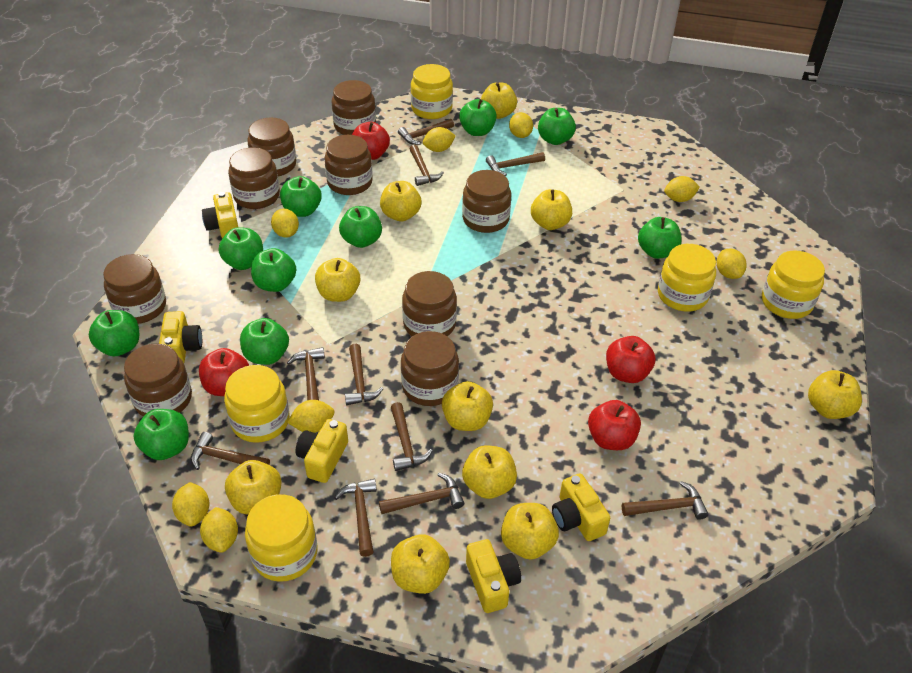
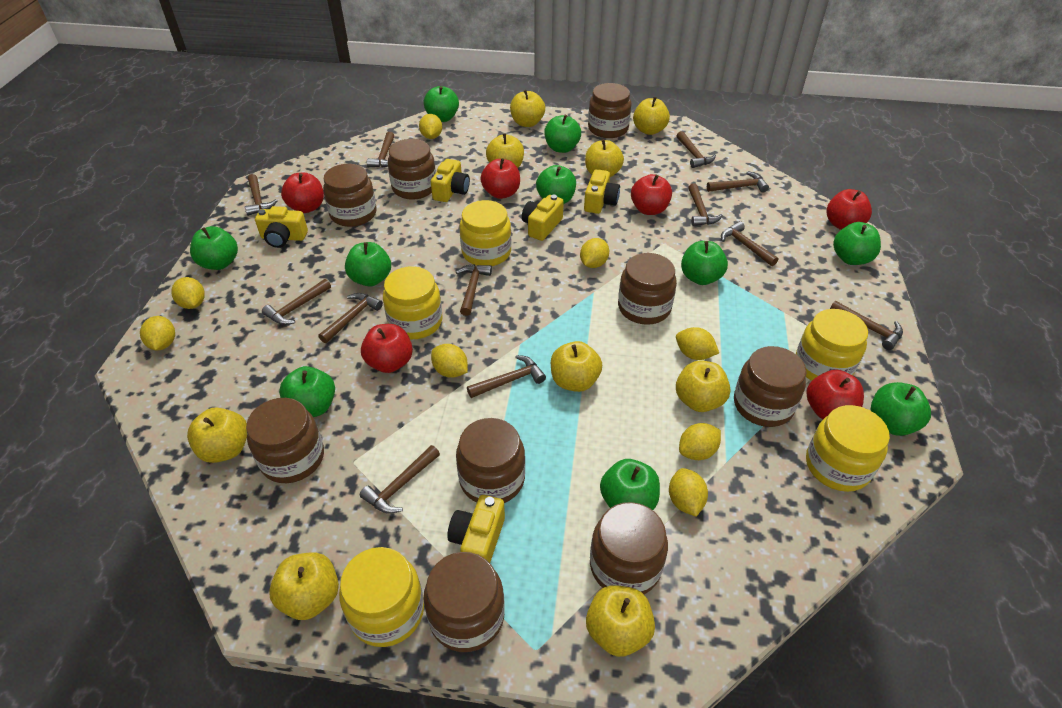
brown hammer: 10 -> 12
red apple: 4 -> 6
yellow apple: 10 -> 9

